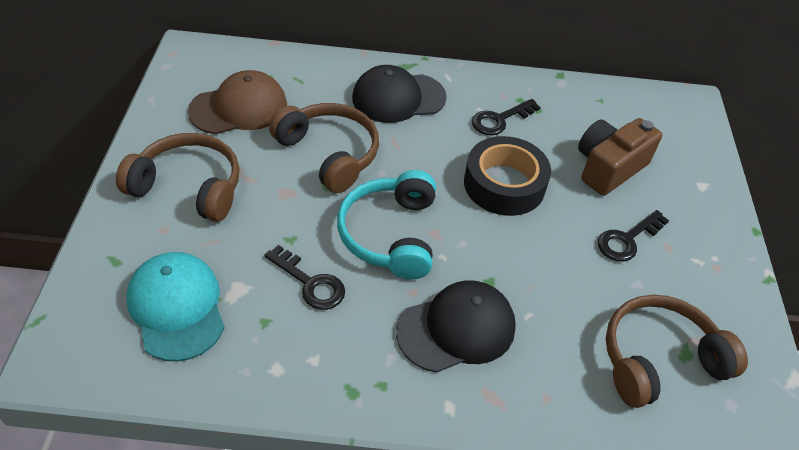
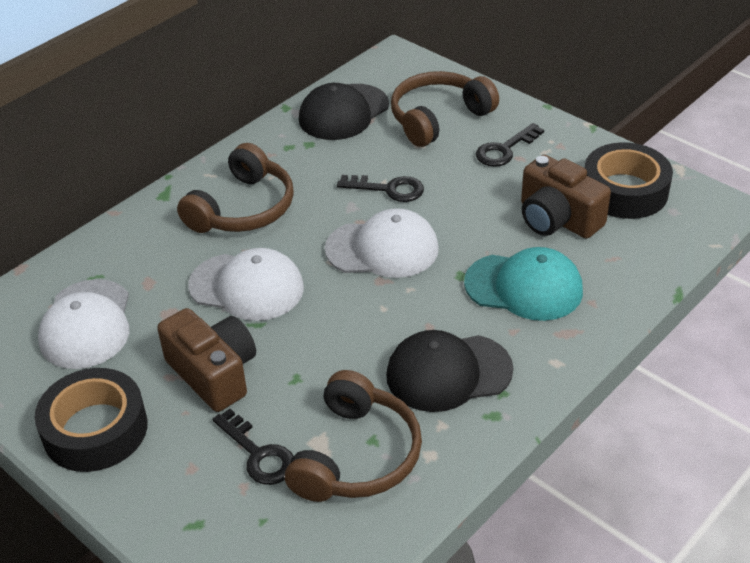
black tape: 1 -> 2
brown camera: 1 -> 2
brown cap: 1 -> 0
turquoise headphones: 1 -> 0
white cap: 0 -> 3

